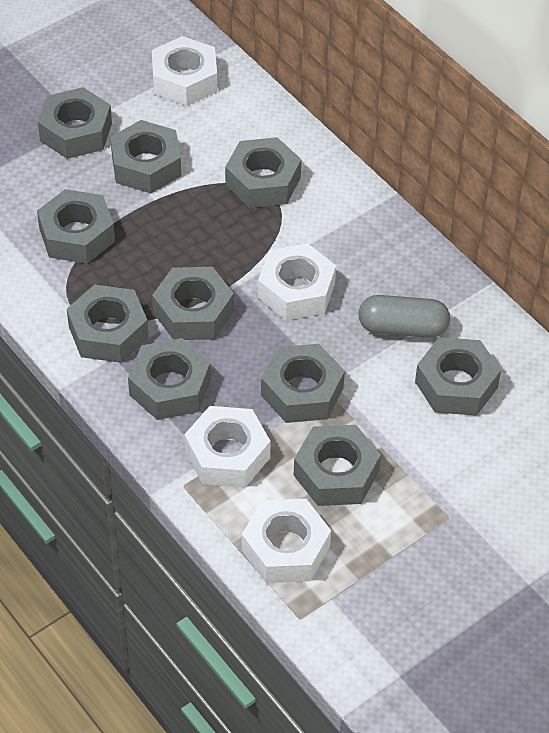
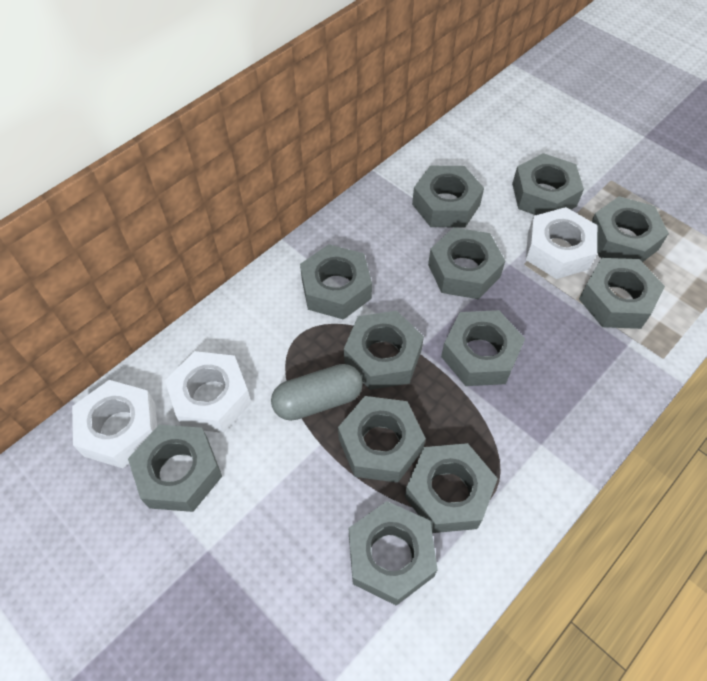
grey nut: 10 -> 12
white nut: 4 -> 3

